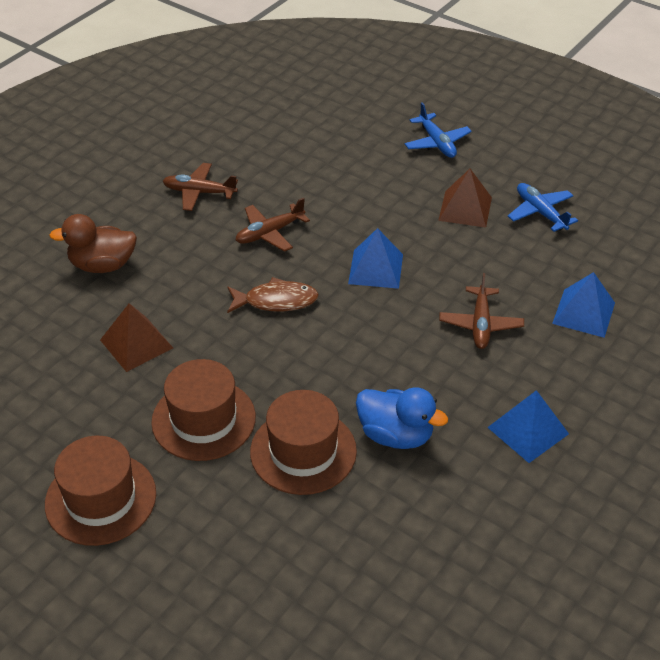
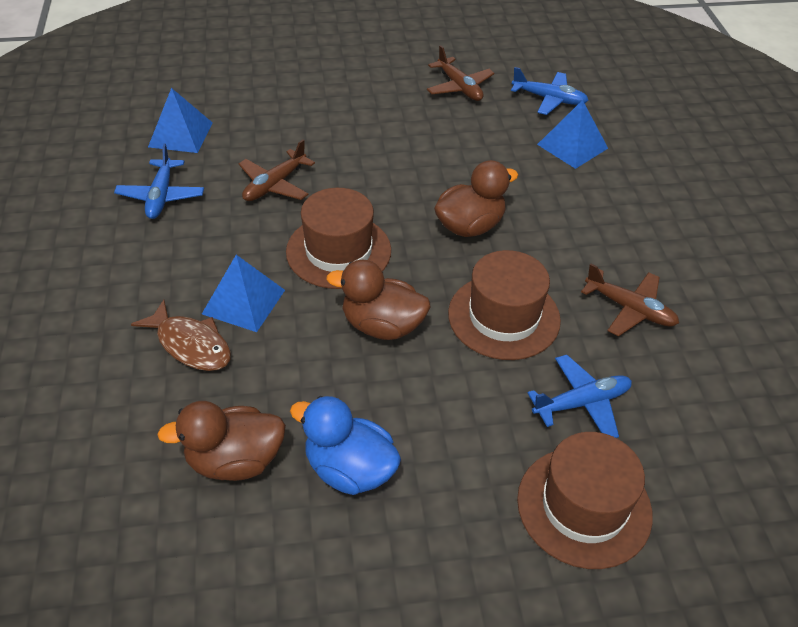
blue plane: 2 -> 3
brown duck: 1 -> 3
brown pyramid: 2 -> 0

